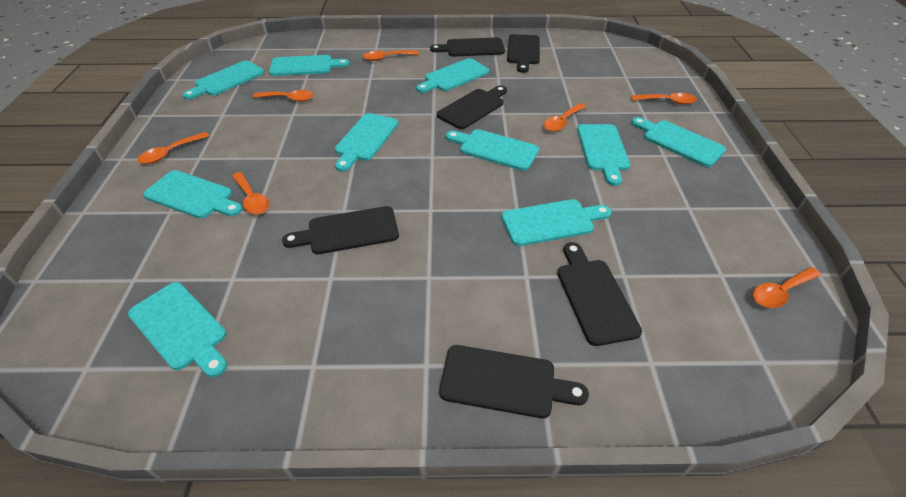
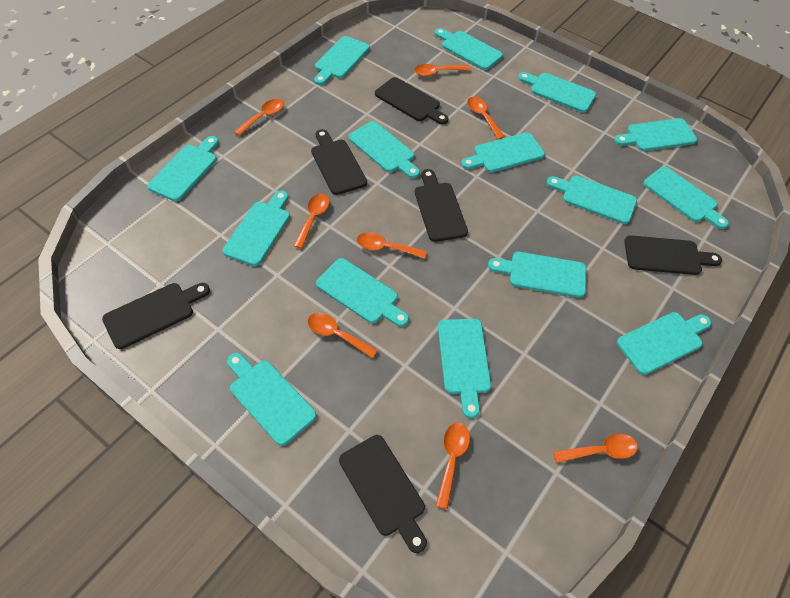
orange spoon: 7 -> 8
turquoise cutting board: 10 -> 15

